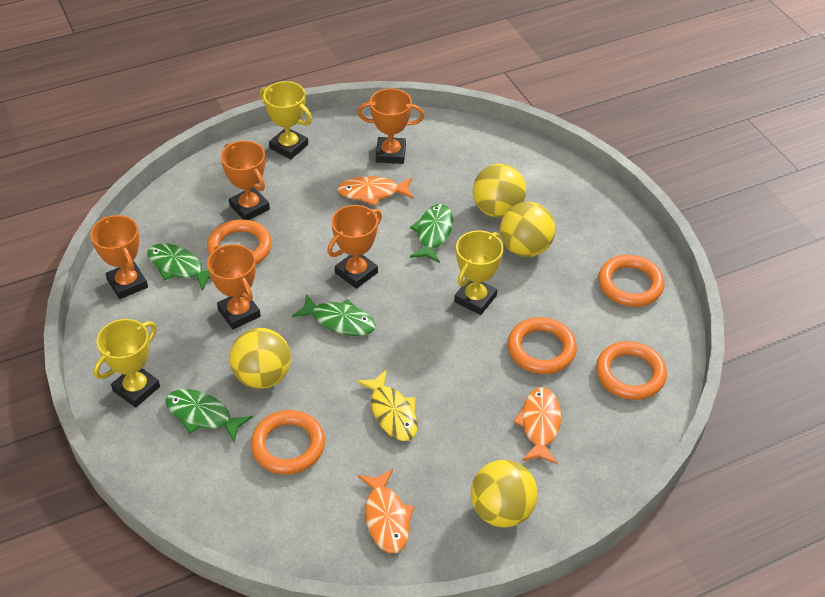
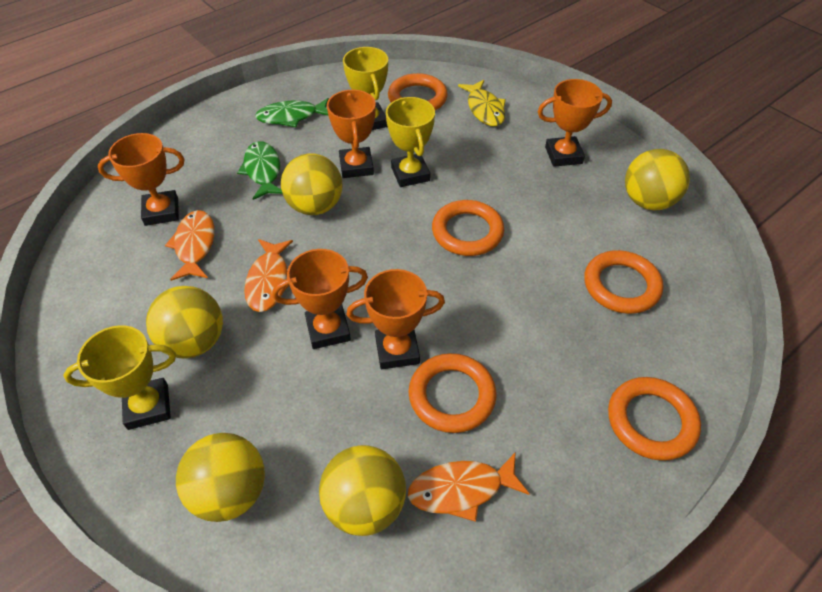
green fish: 4 -> 2
yellow ball: 4 -> 5

